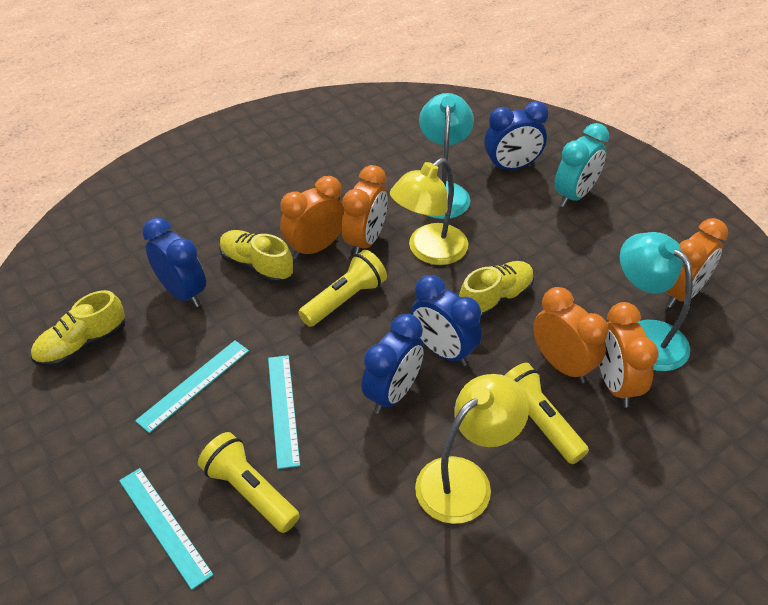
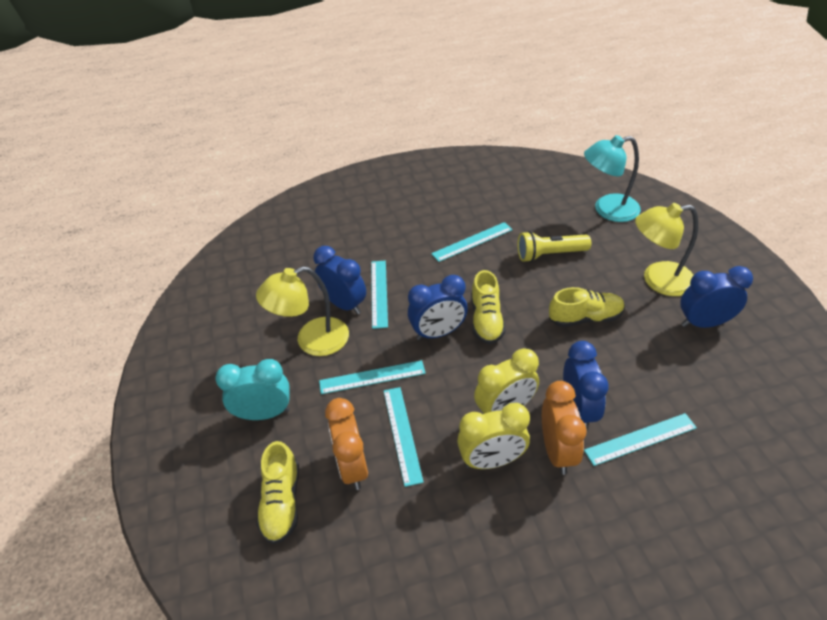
orange clock: 5 -> 2
turquoise lamp: 2 -> 1
turquoise ruler: 3 -> 5
yellow clock: 0 -> 2
yellow flashlight: 3 -> 1

